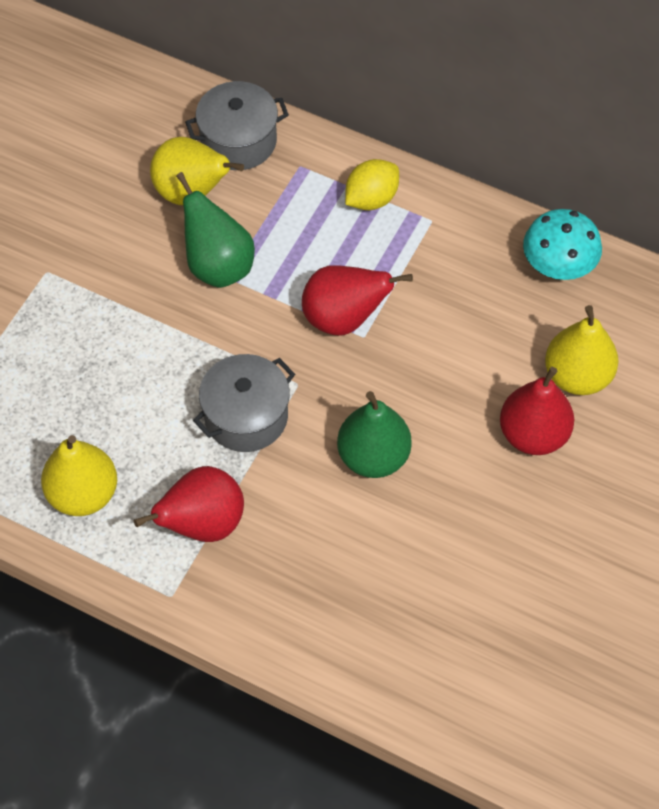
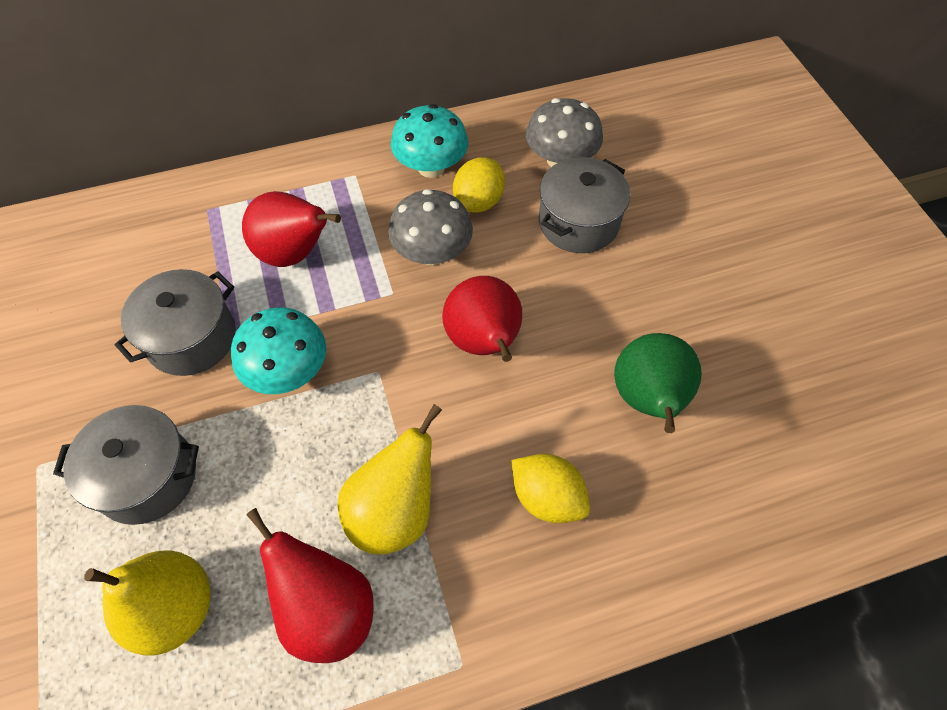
green pear: 2 -> 1
grey mushroom: 0 -> 2
grey pot: 2 -> 3
turquoise mushroom: 1 -> 2
yellow lemon: 1 -> 2
yellow pear: 3 -> 2

